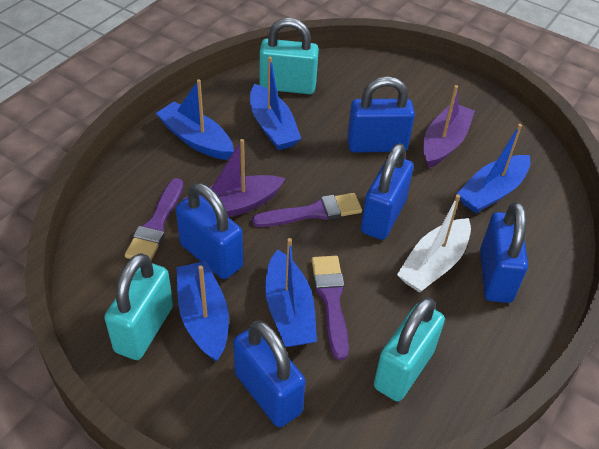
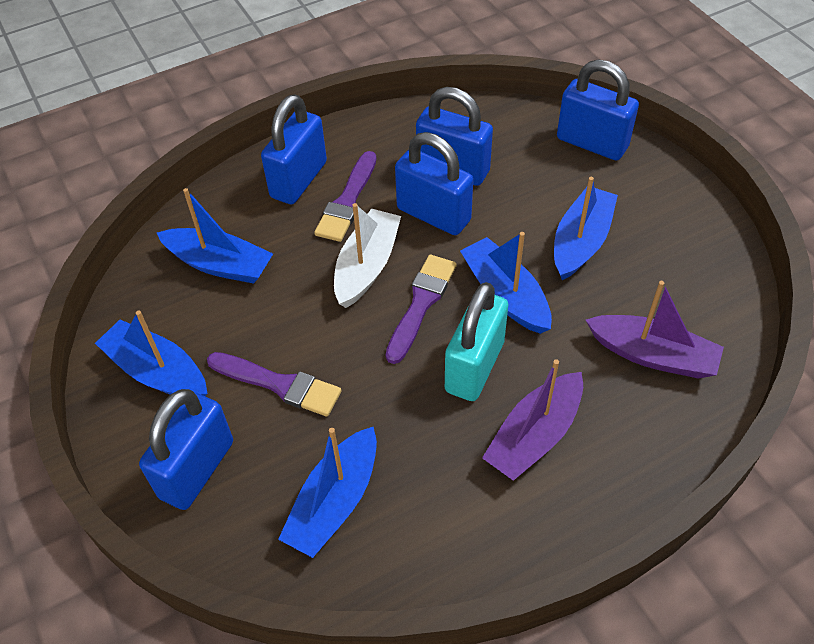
turquoise padlock: 3 -> 1

